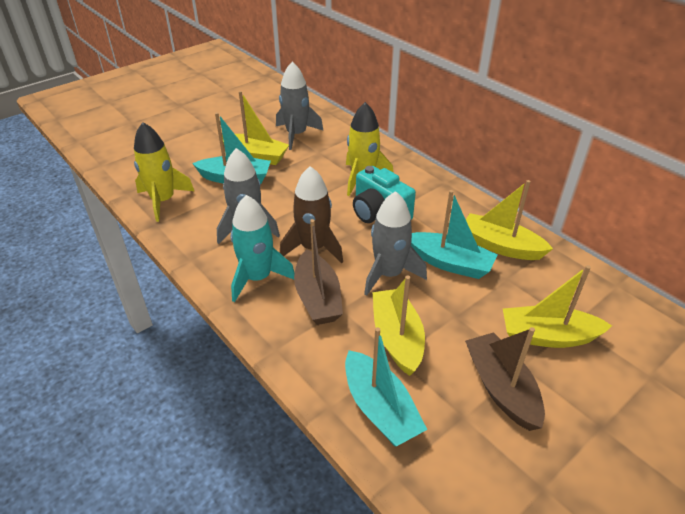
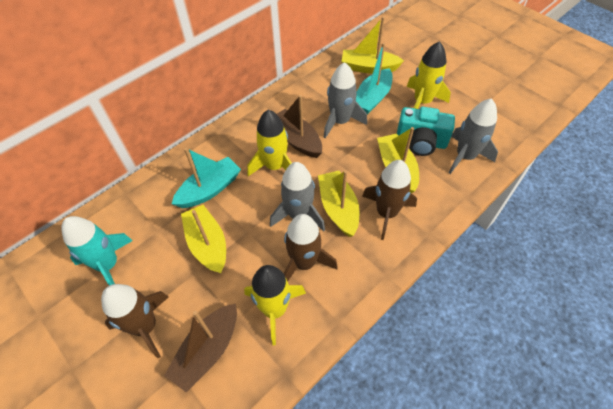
brown rocket: 1 -> 3
turquoise boat: 3 -> 2
yellow rocket: 2 -> 3

